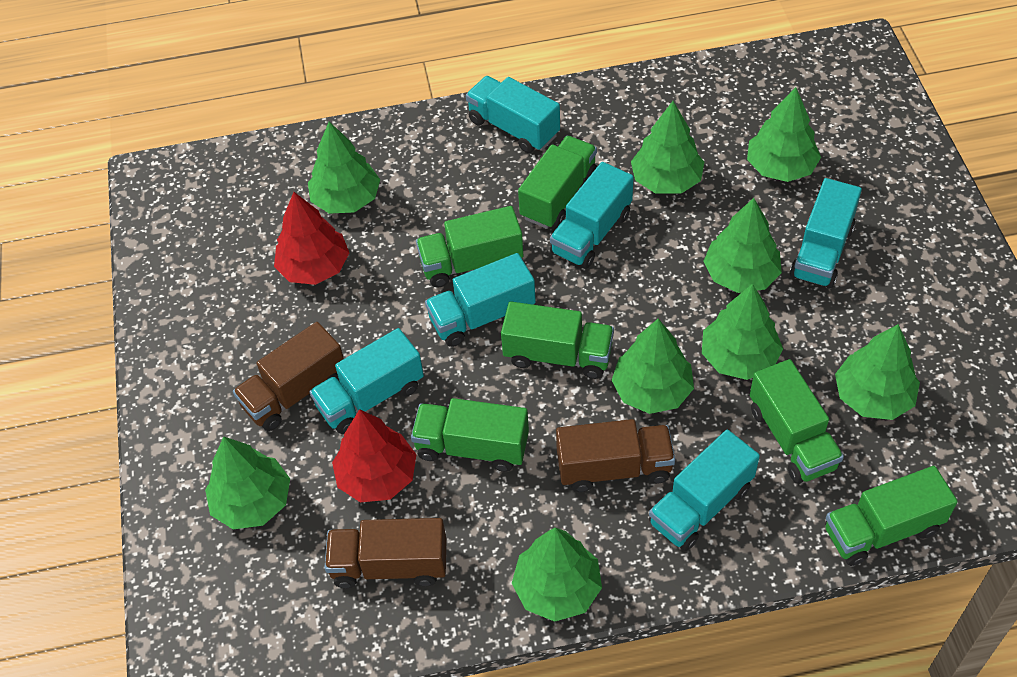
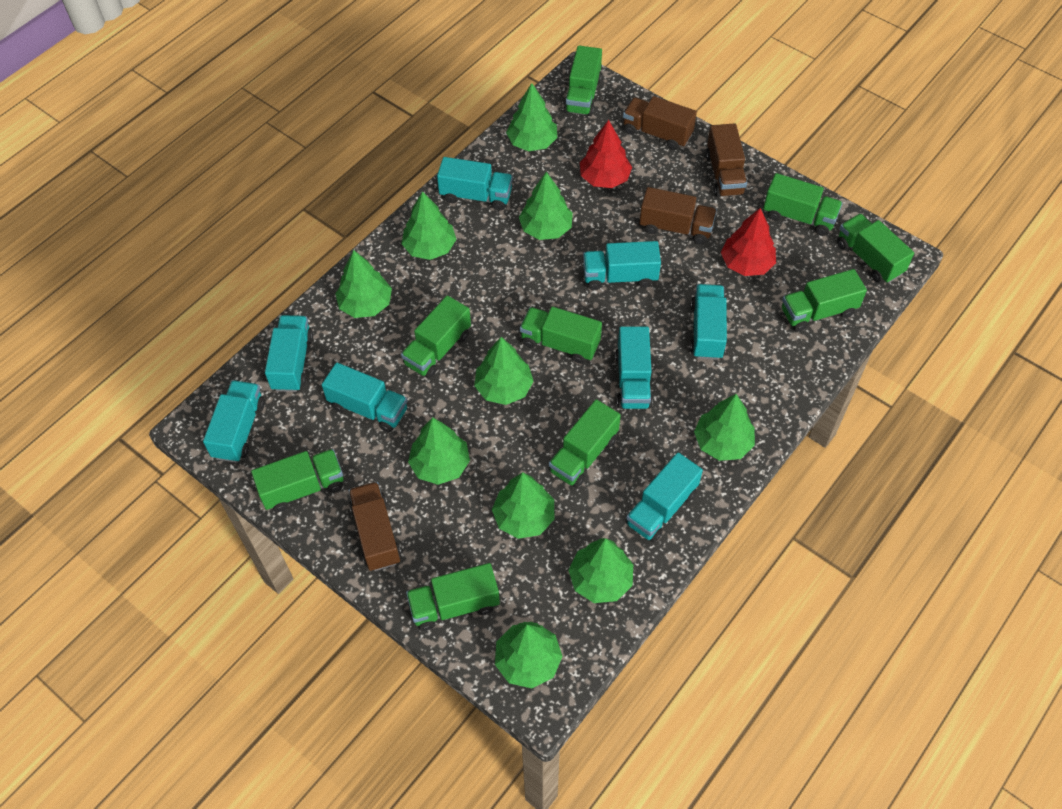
brown truck: 3 -> 4
green tree: 9 -> 10
green truck: 6 -> 9
turquoise truck: 6 -> 8

